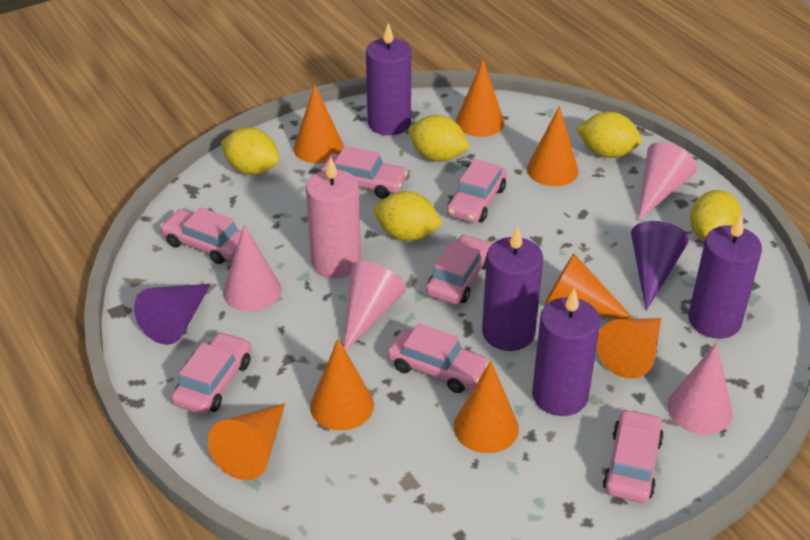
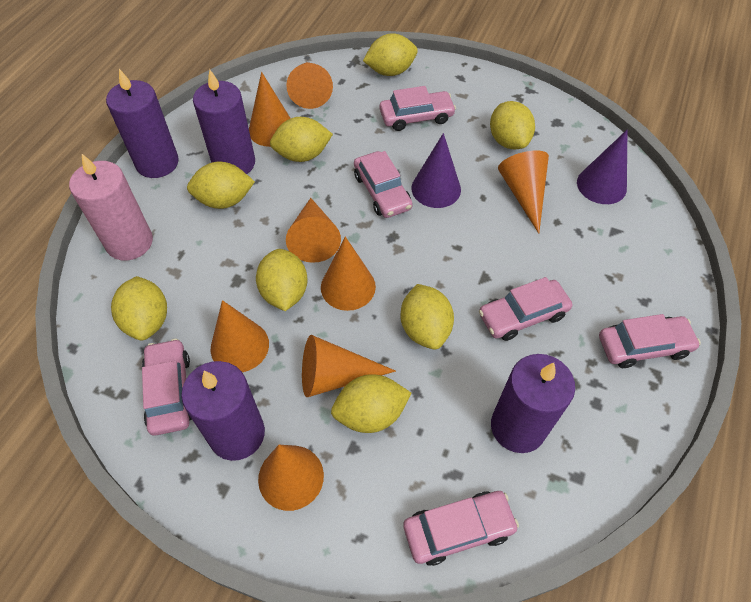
pink car: 7 -> 6
pink cone: 4 -> 0
yellow lemon: 5 -> 8

